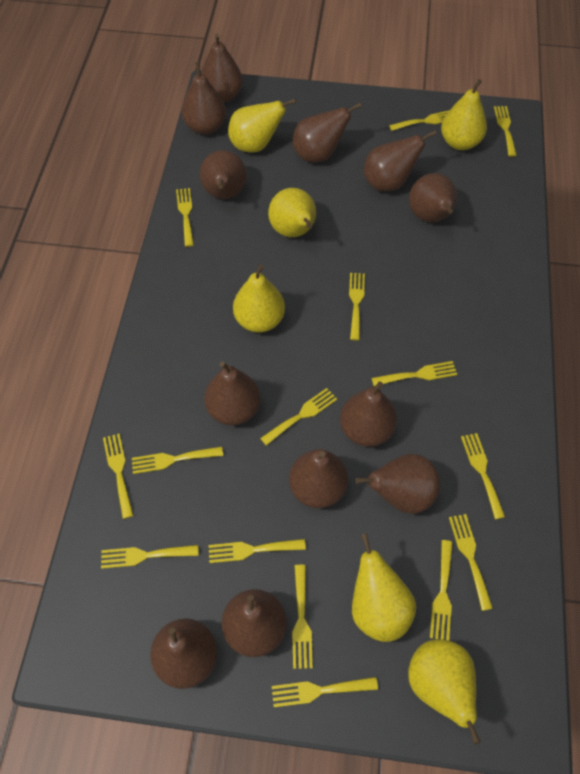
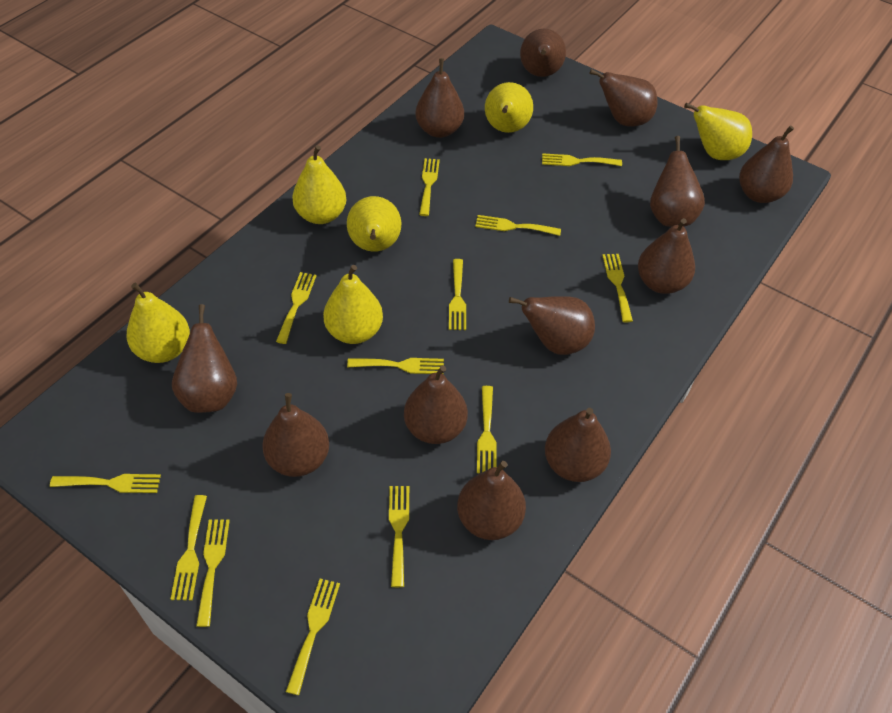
yellow fork: 15 -> 13

